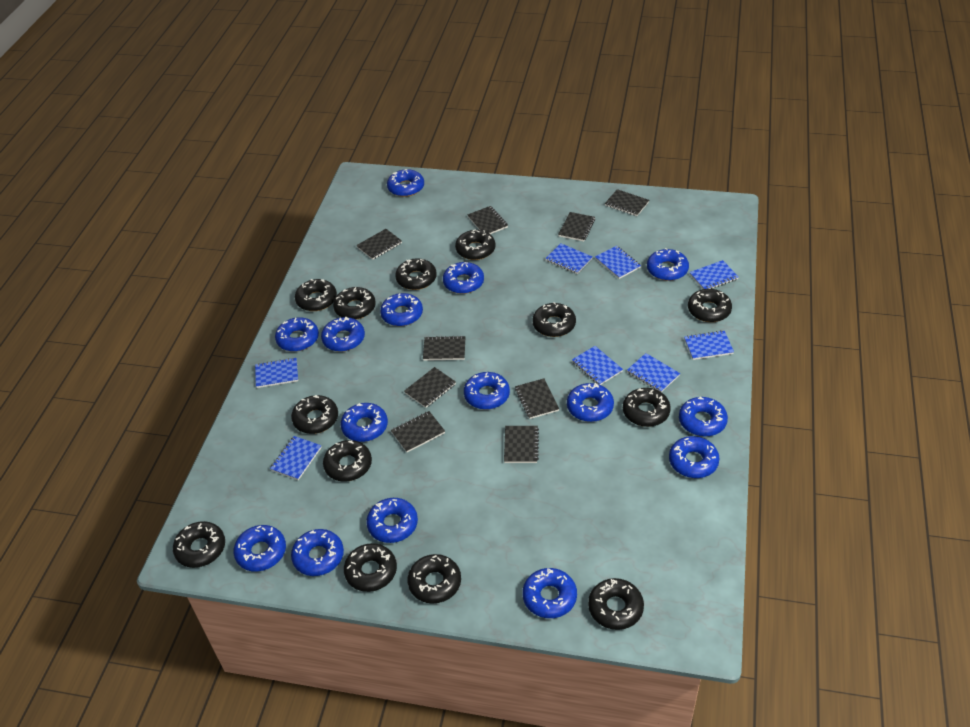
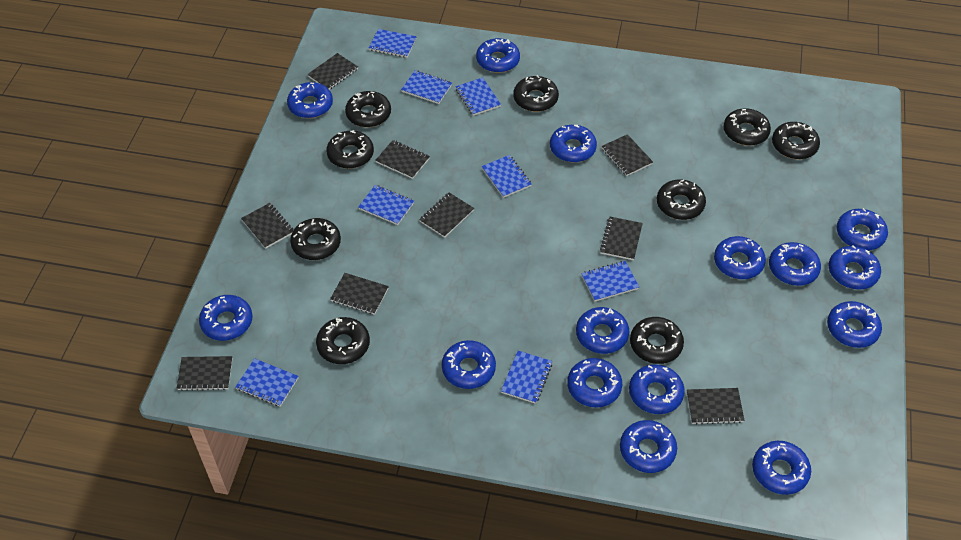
black donut: 13 -> 9

